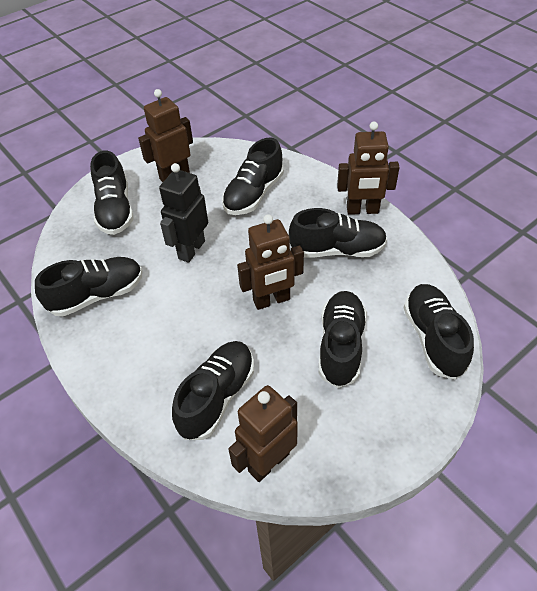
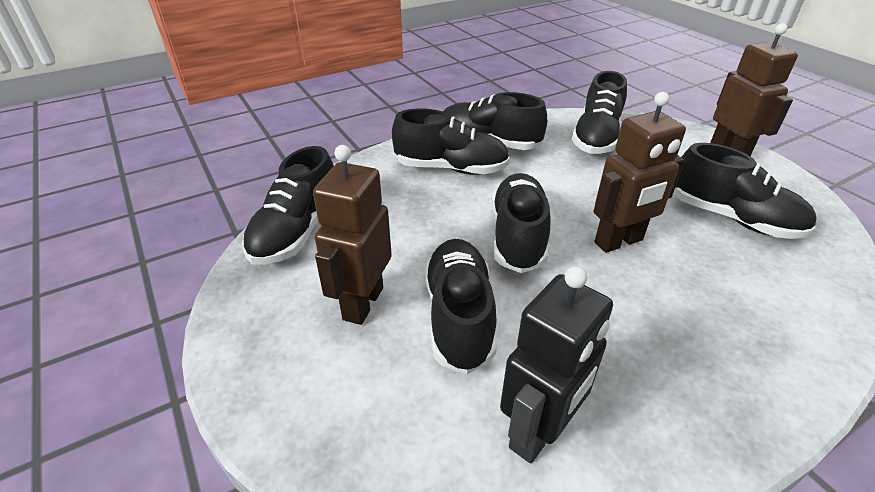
brown robot: 4 -> 3

